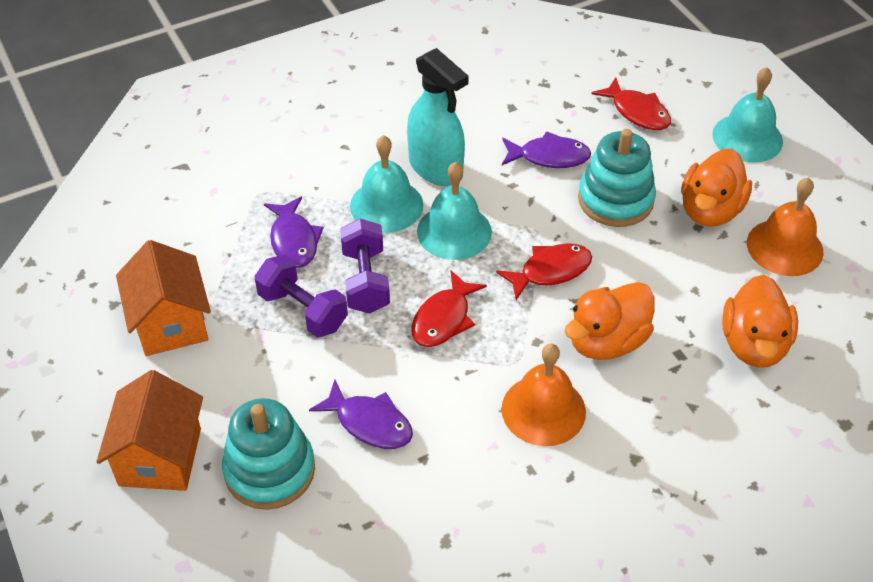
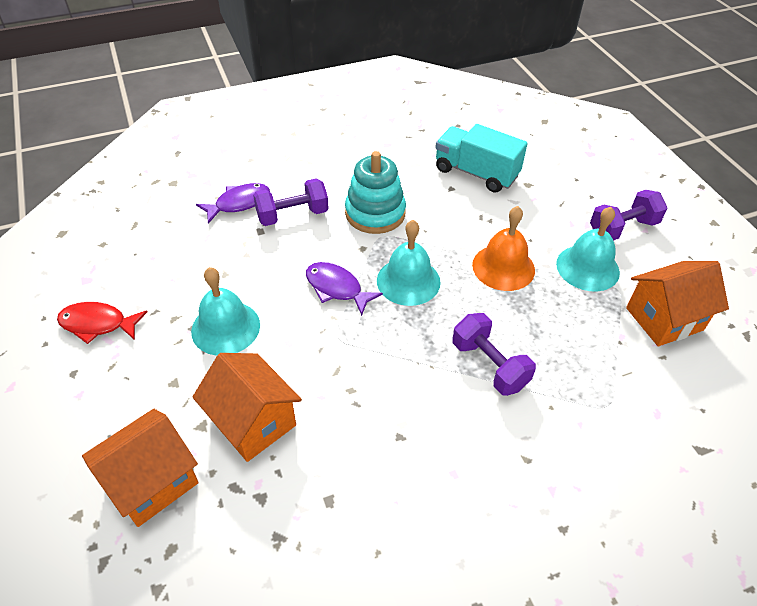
orange bell: 2 -> 1
orange duck: 3 -> 0
orange house: 2 -> 3
purple dumbbell: 2 -> 3
purple fish: 3 -> 2
red fish: 3 -> 1
turquoise spray bottle: 1 -> 0
turquoise stacking toy: 2 -> 1
turquoise truck: 0 -> 1

